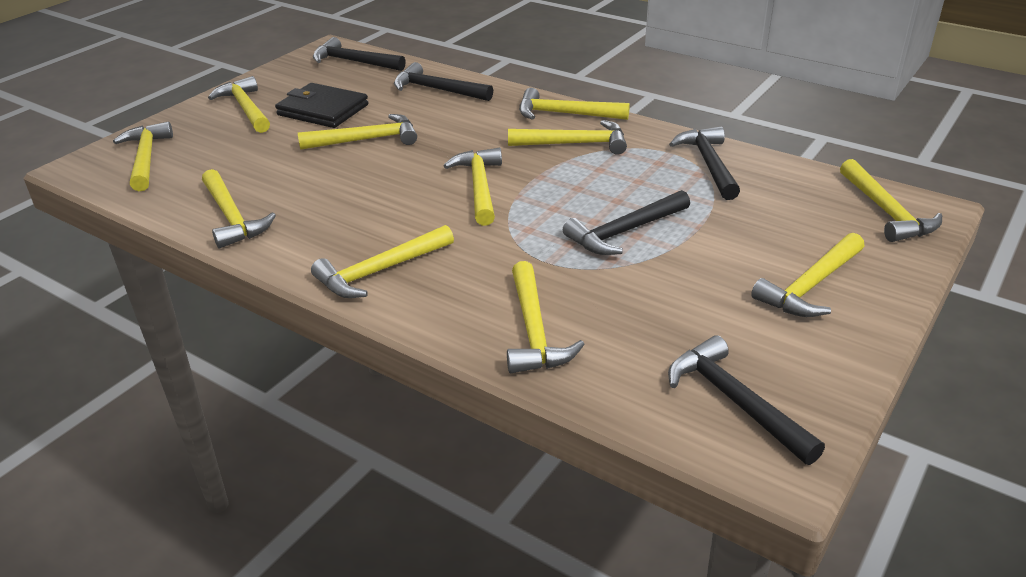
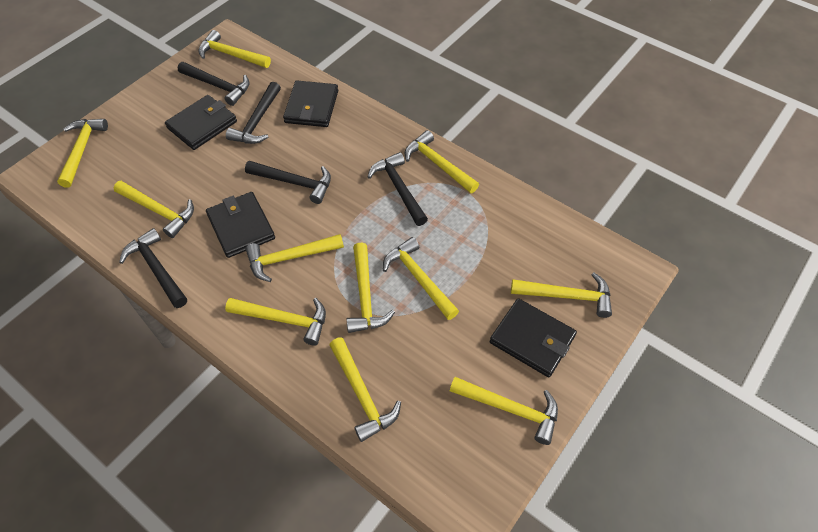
black wallet: 1 -> 4

